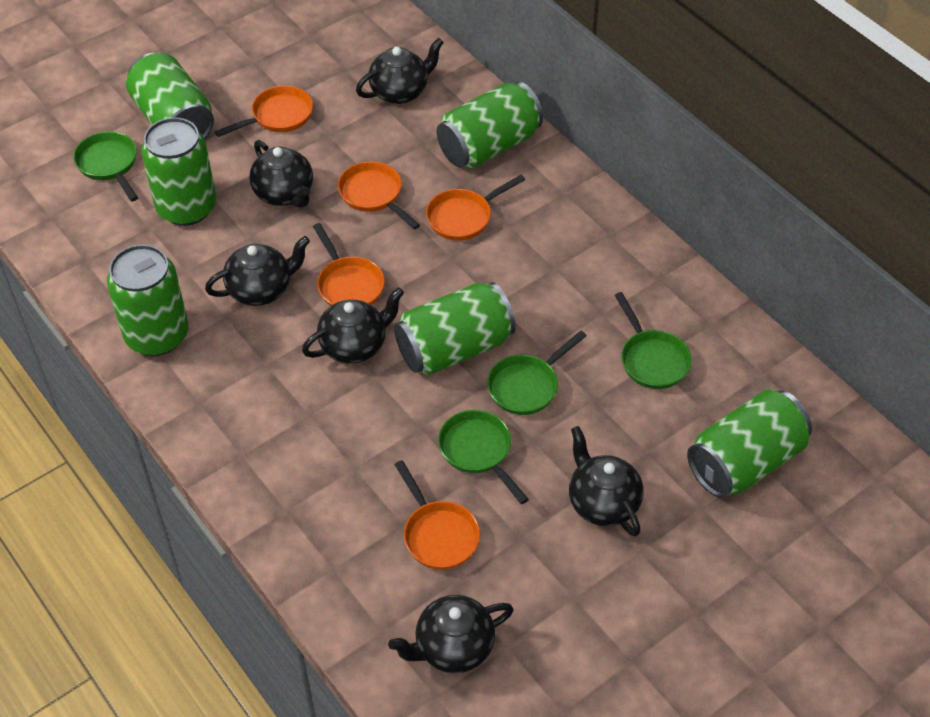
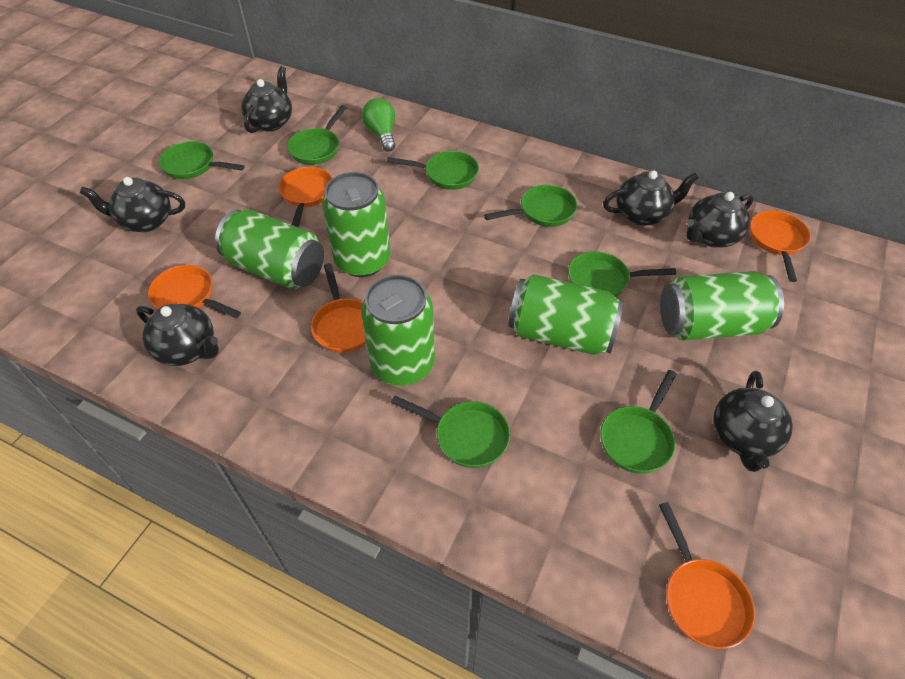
green can: 6 -> 5
green light bulb: 0 -> 1
green pan: 4 -> 7

